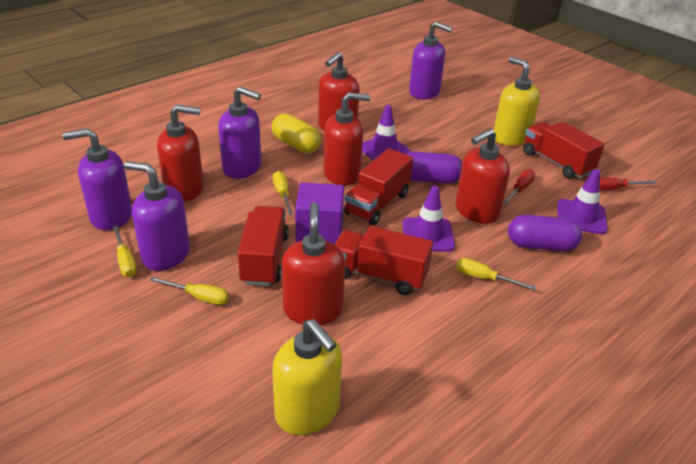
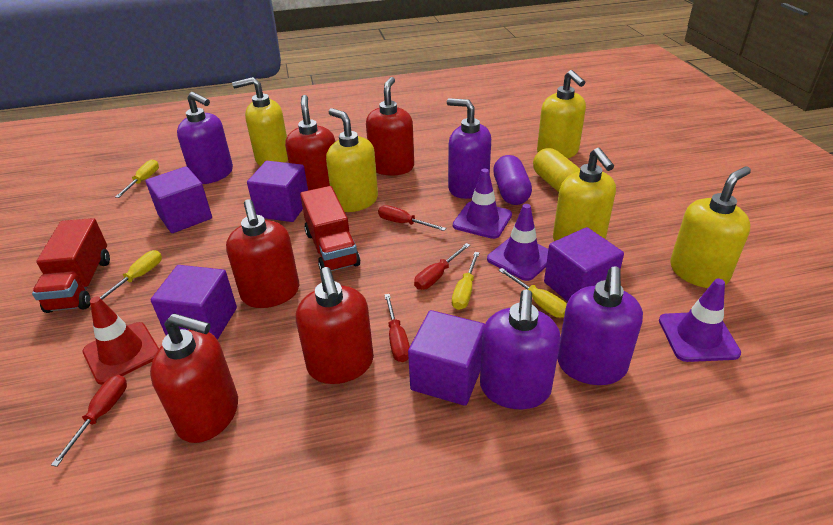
purple capsule: 2 -> 1
purple cube: 1 -> 5
red screwdriver: 2 -> 4
red traffic cone: 0 -> 1
red truck: 4 -> 2
yellow soap dispenser: 2 -> 5

